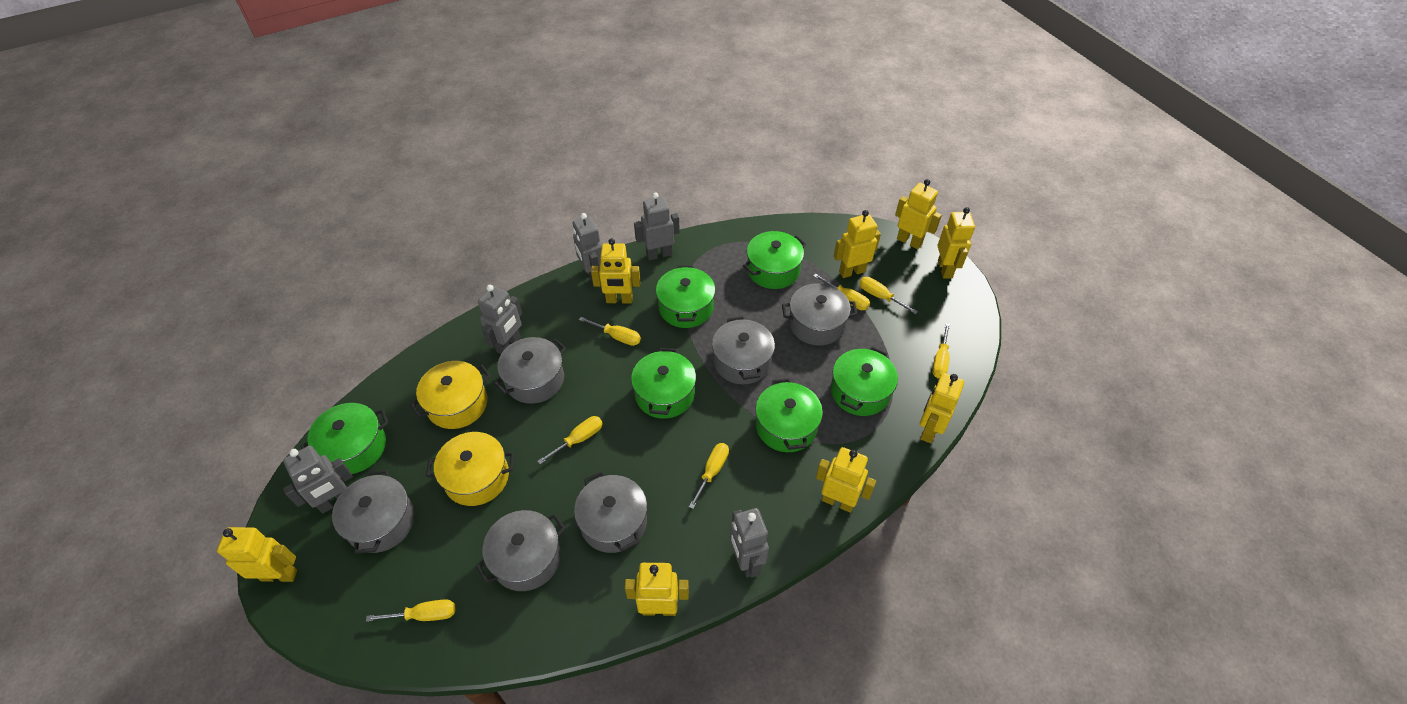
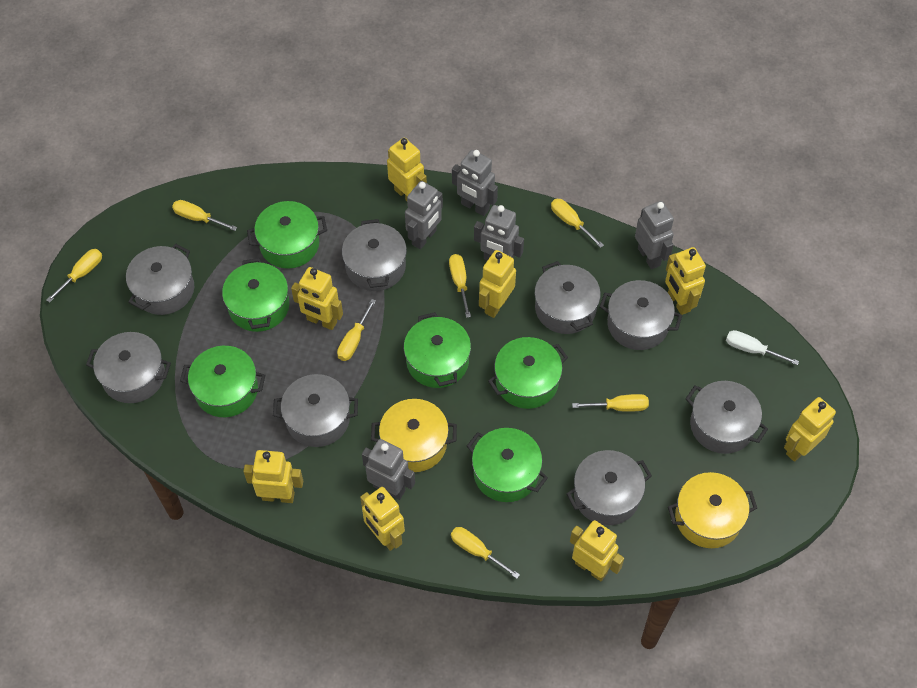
grey pot: 6 -> 8
white screwdriver: 0 -> 1

